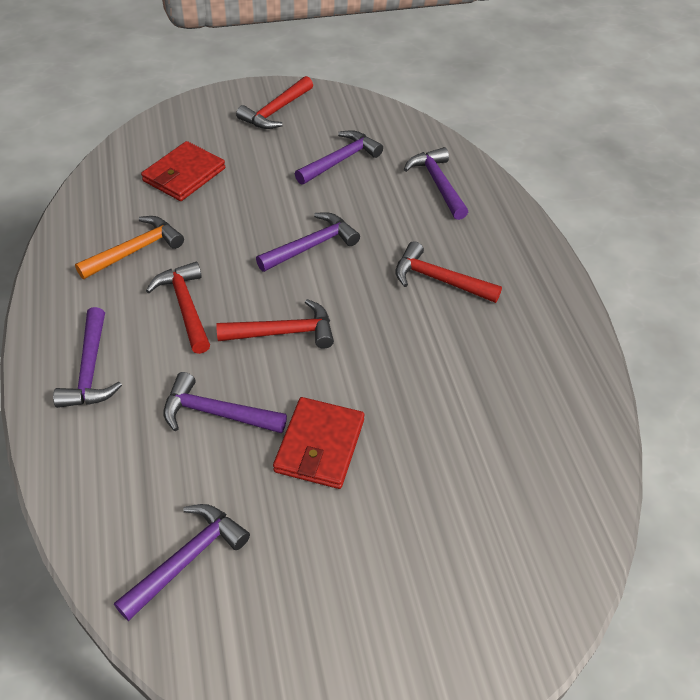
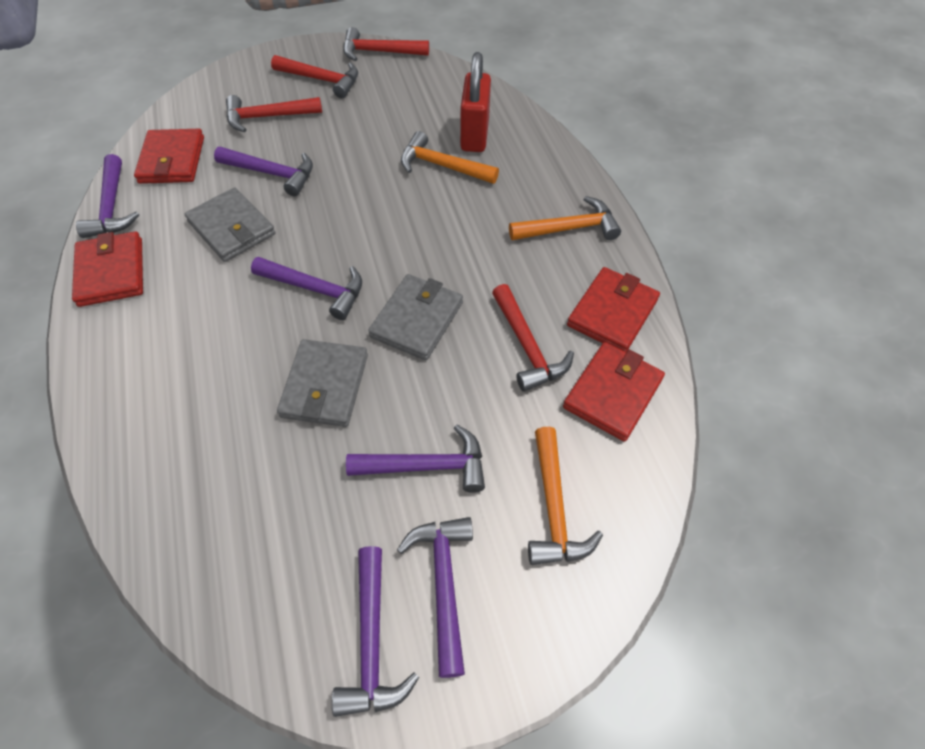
grey wallet: 0 -> 3
orange hammer: 1 -> 3
red padlock: 0 -> 1
red wallet: 2 -> 4

